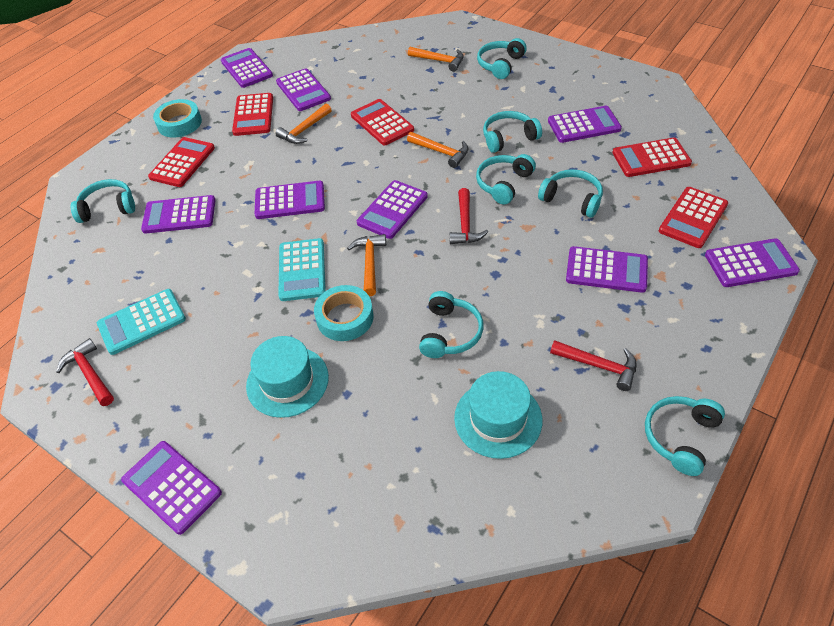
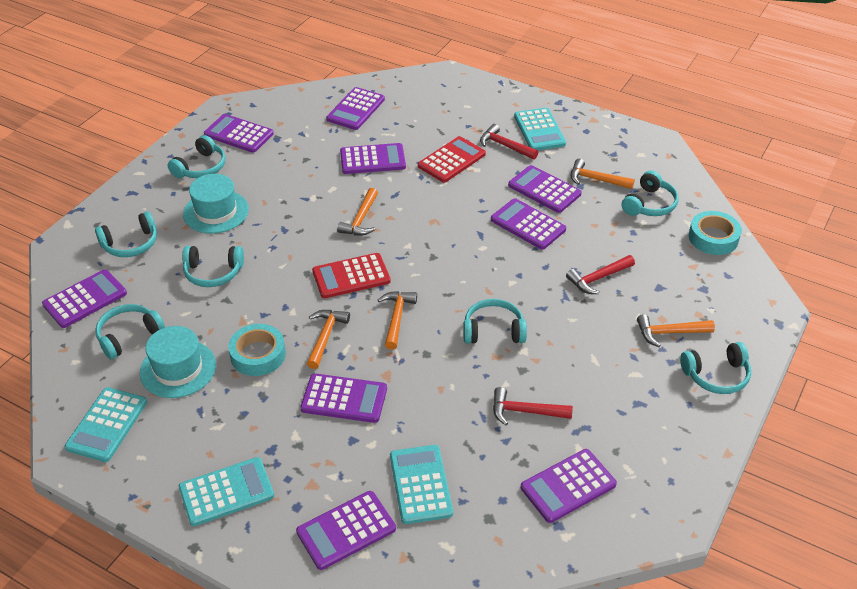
orange hammer: 4 -> 5
red calculator: 5 -> 2
turquoise calculator: 2 -> 4

